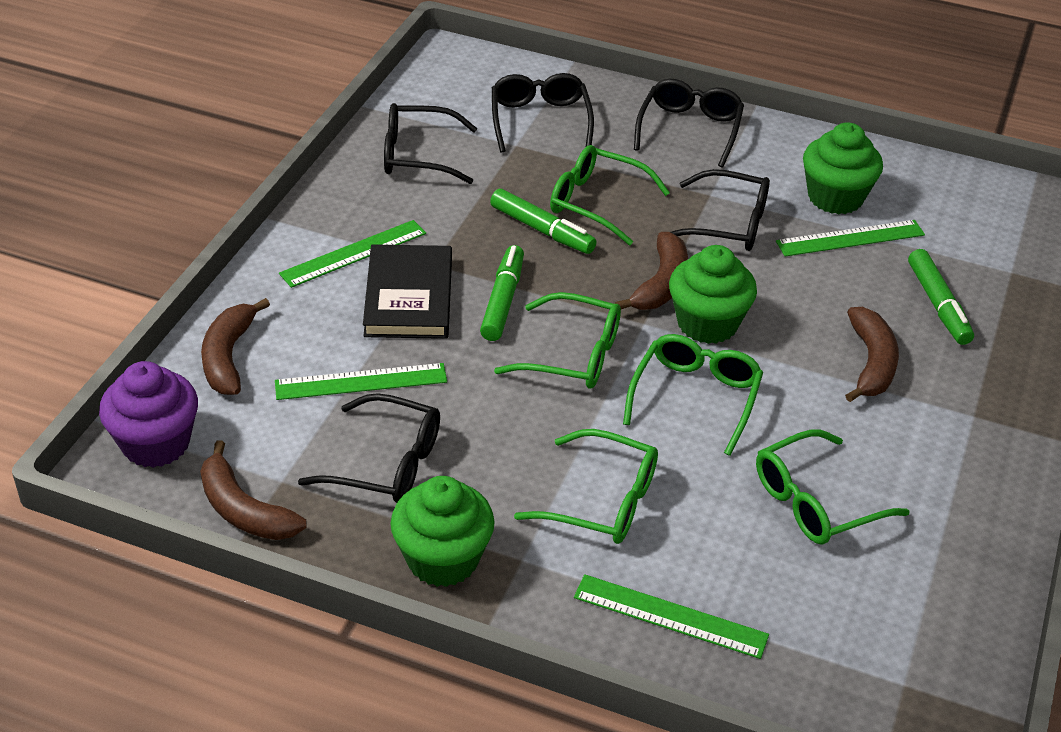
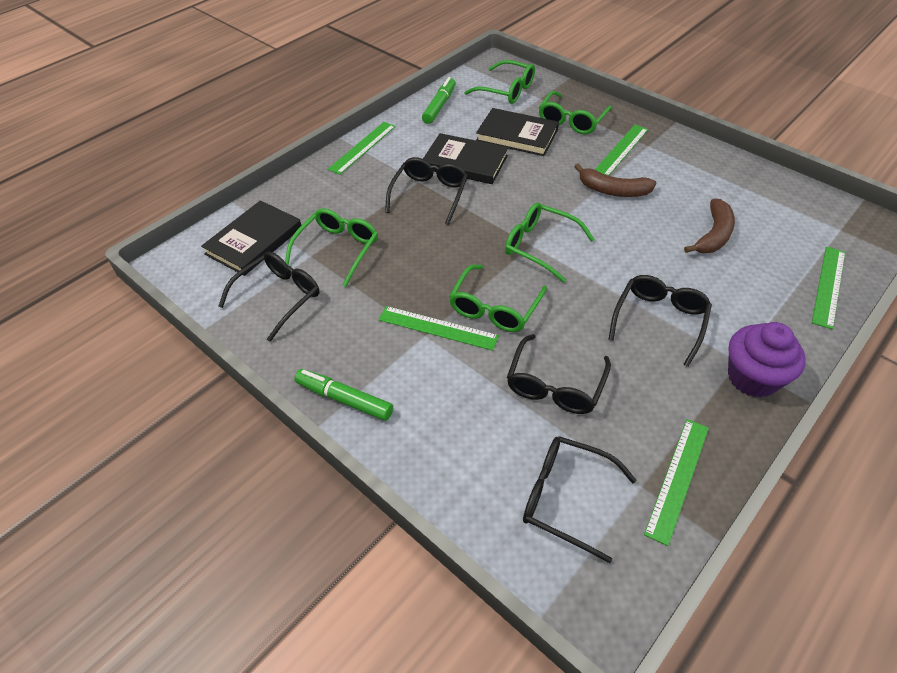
black book: 1 -> 3
brown banana: 4 -> 2
green cupcake: 3 -> 0
green marker: 3 -> 2
green ruler: 4 -> 5

